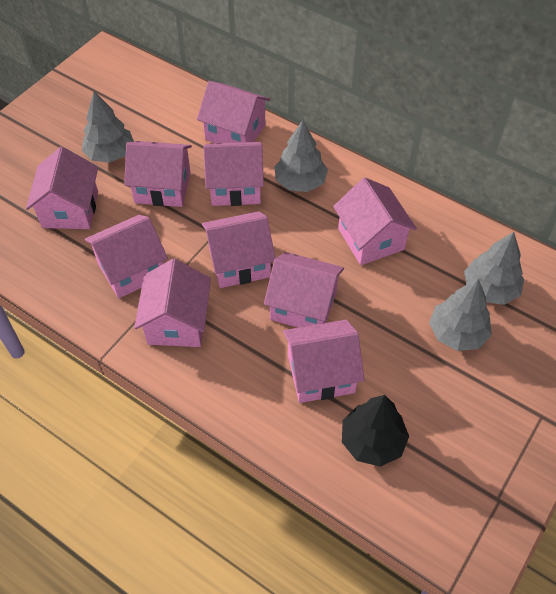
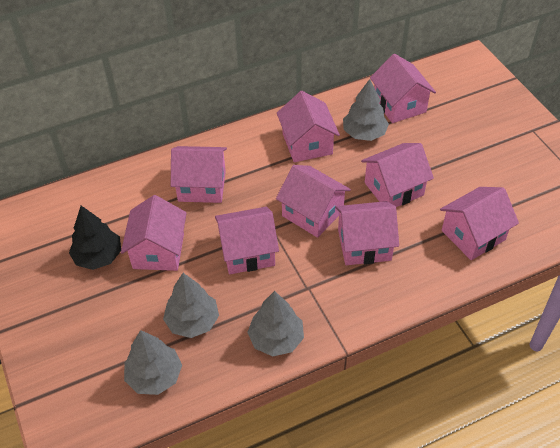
pink house: 10 -> 9

